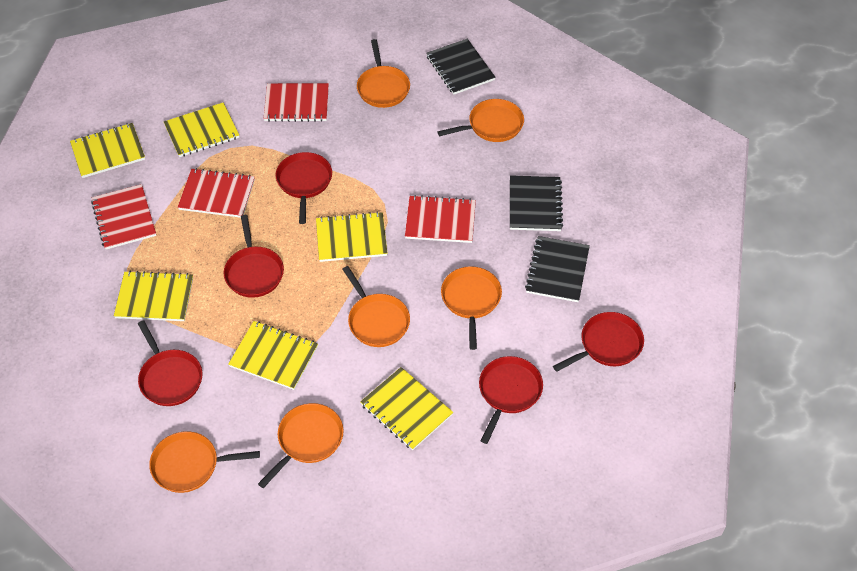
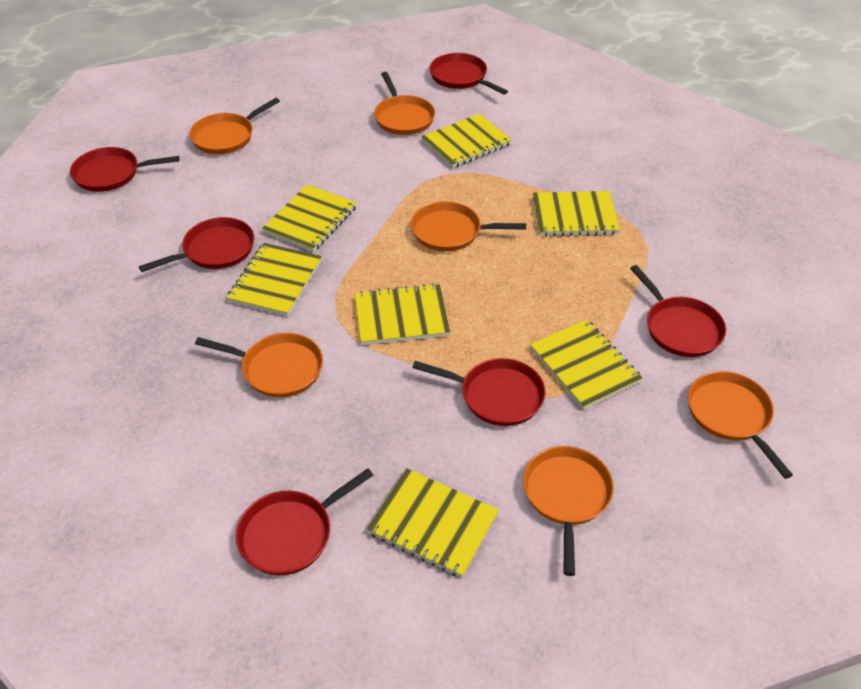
black notebook: 3 -> 0
red notebook: 4 -> 0
red pan: 5 -> 6
yellow notebook: 6 -> 7

